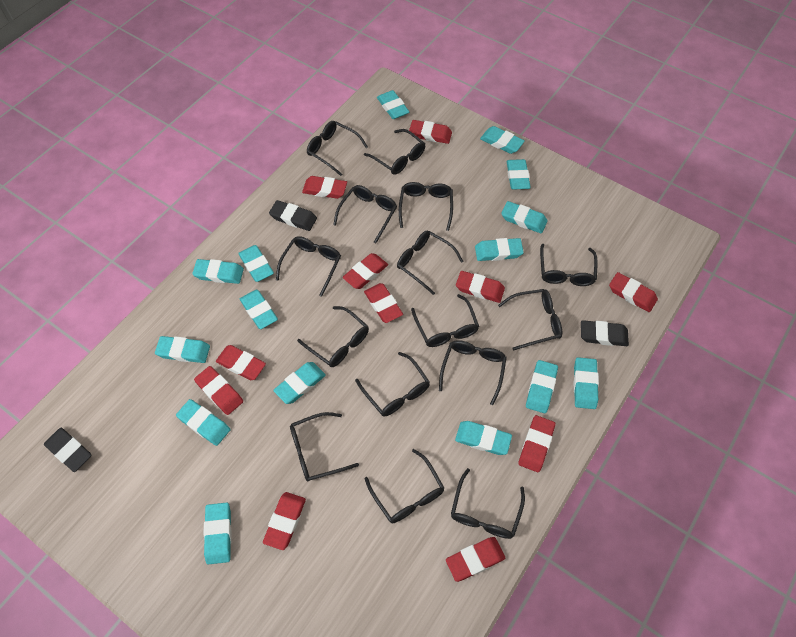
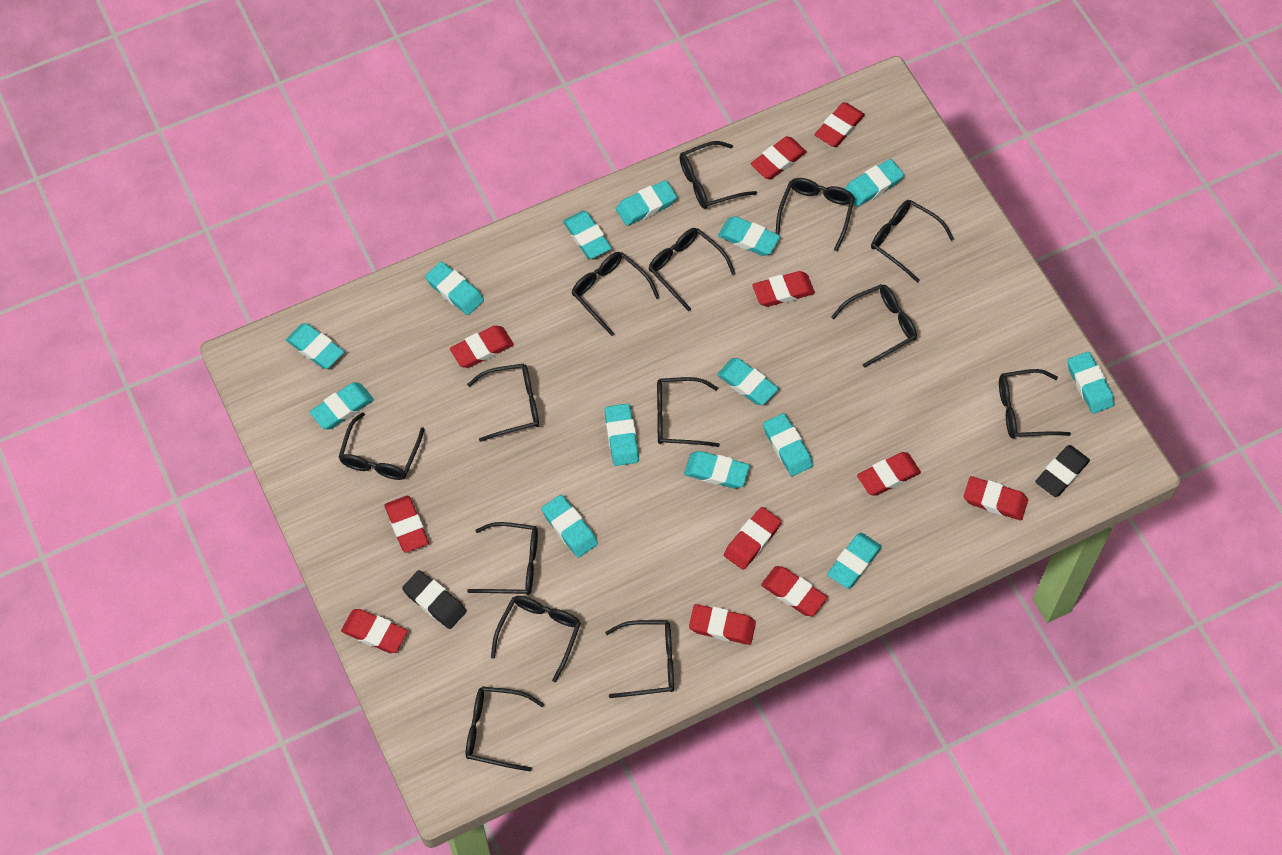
black eraser: 3 -> 2
black glasses: 15 -> 14
turquoise eraser: 15 -> 14

